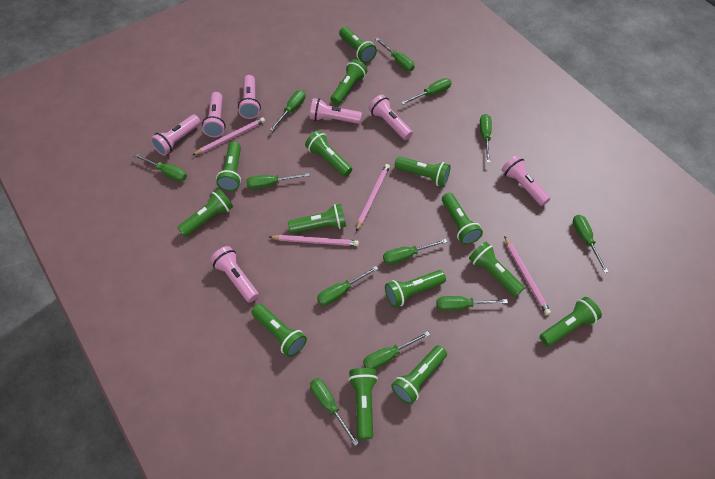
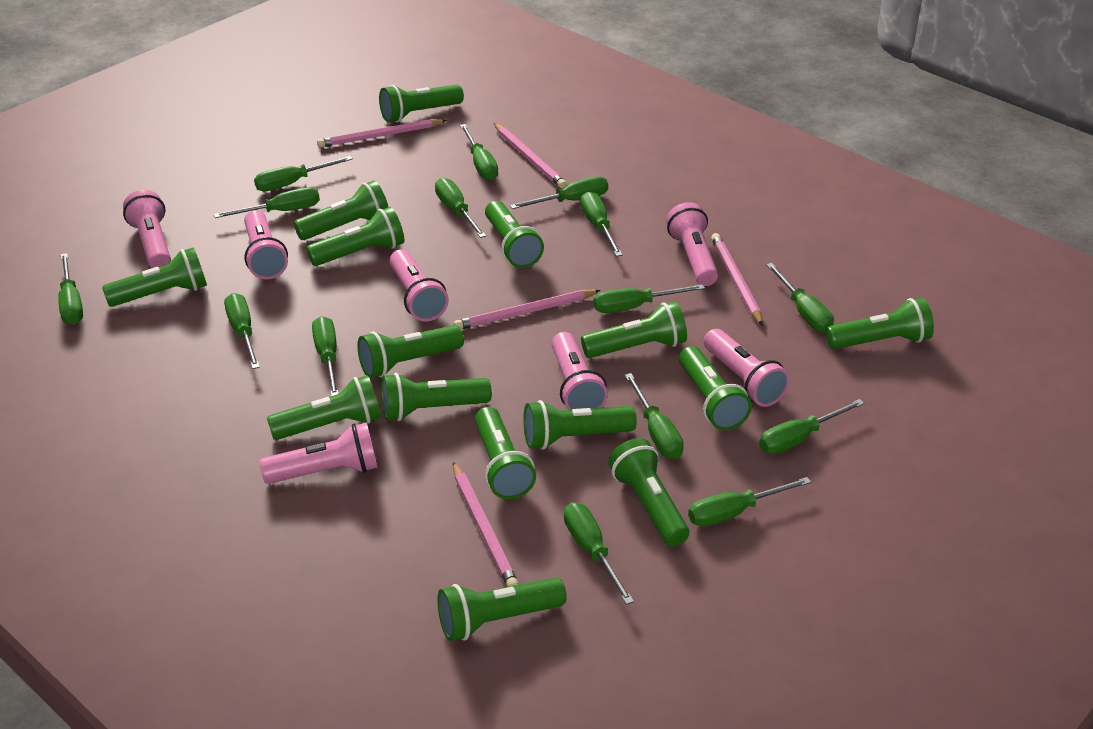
green flashlight: 14 -> 15
green screwdriver: 12 -> 15
pink pencil: 4 -> 5

